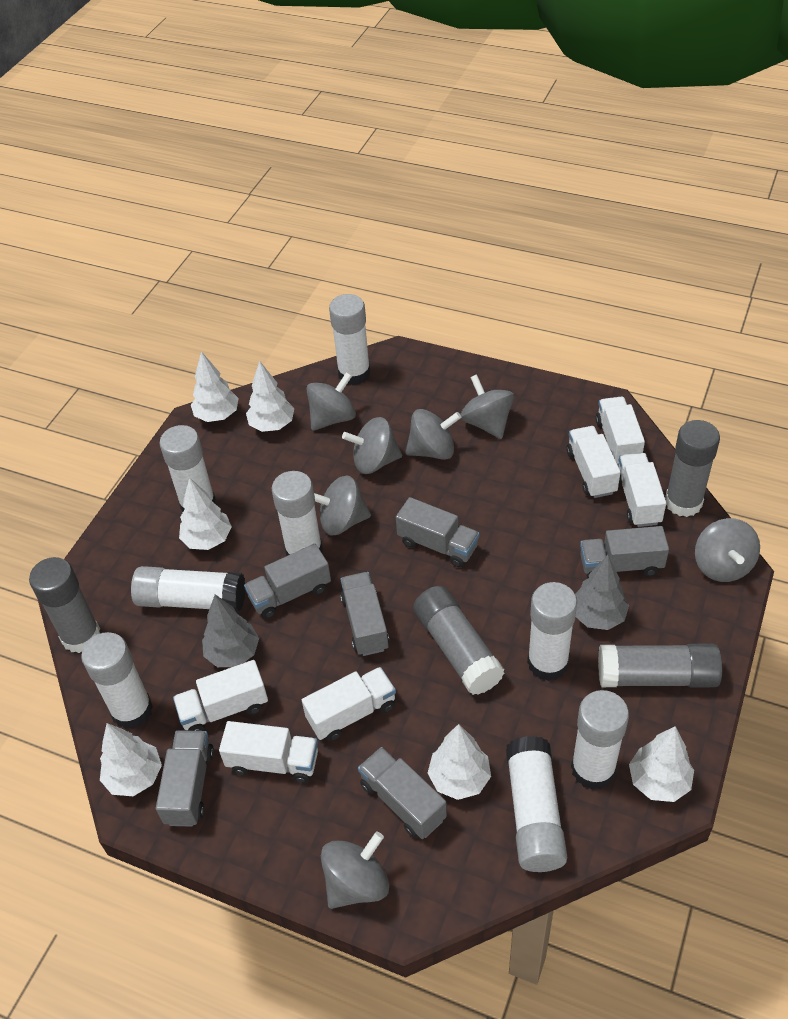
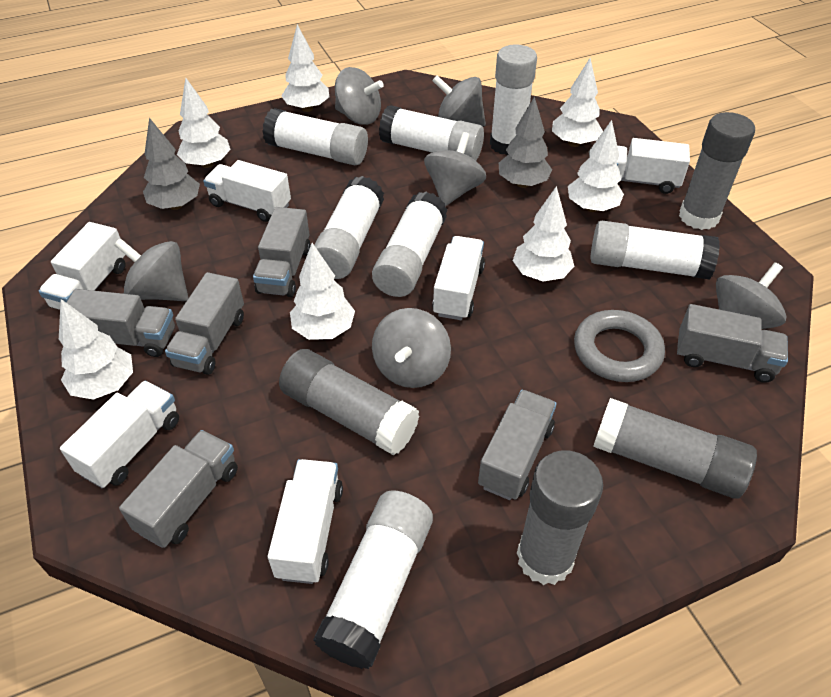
grey ring: 0 -> 1
grey spinning top: 7 -> 6
white glue stick: 8 -> 7
white tree: 6 -> 7

